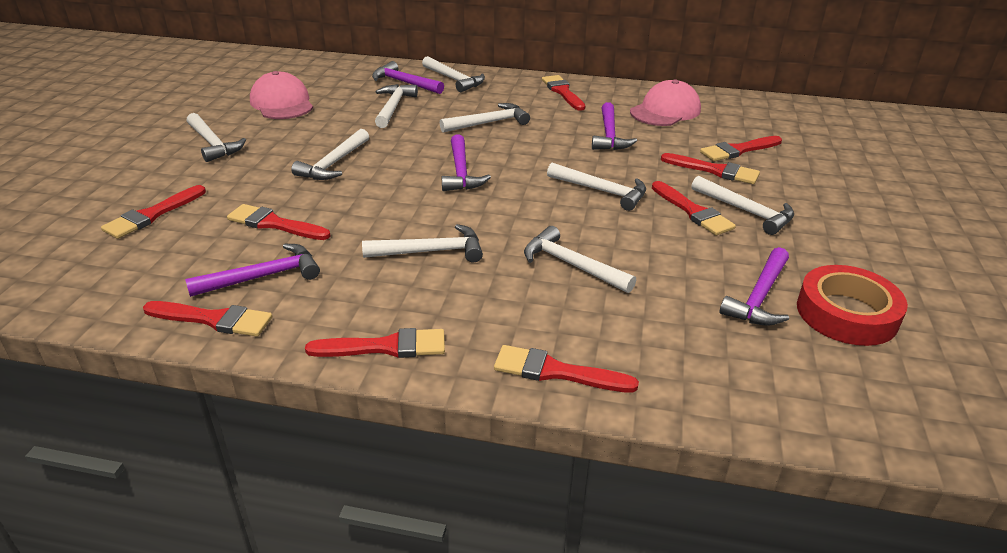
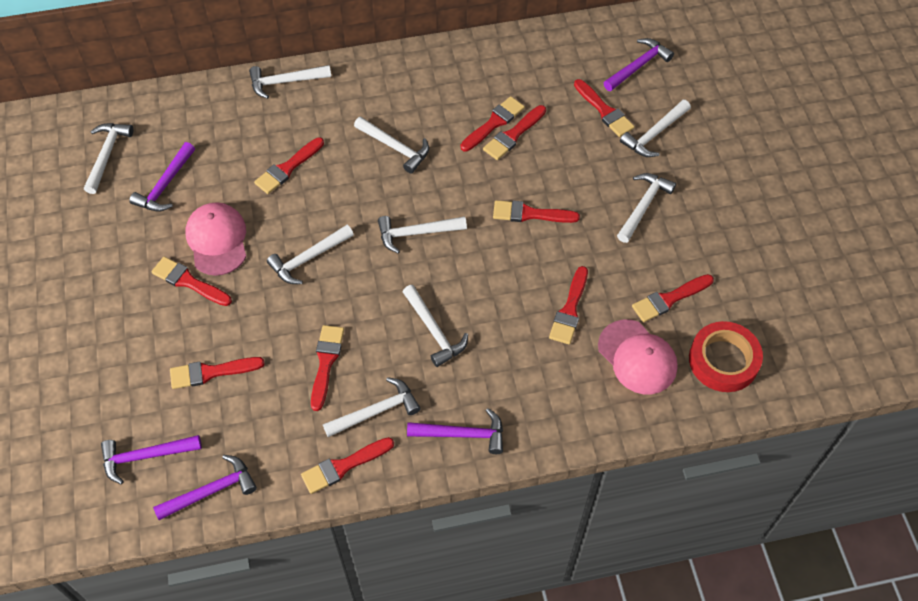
red brush: 9 -> 11

